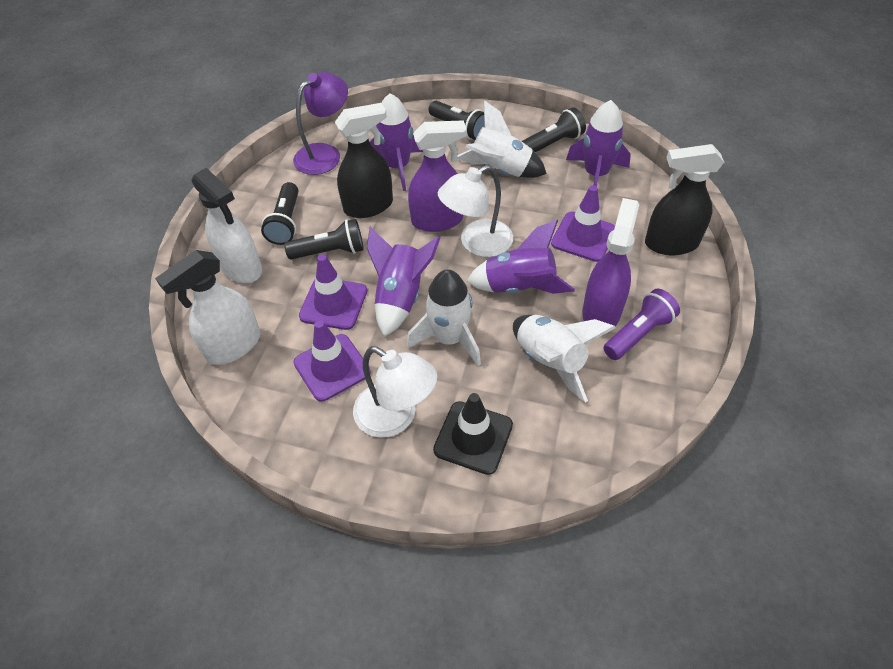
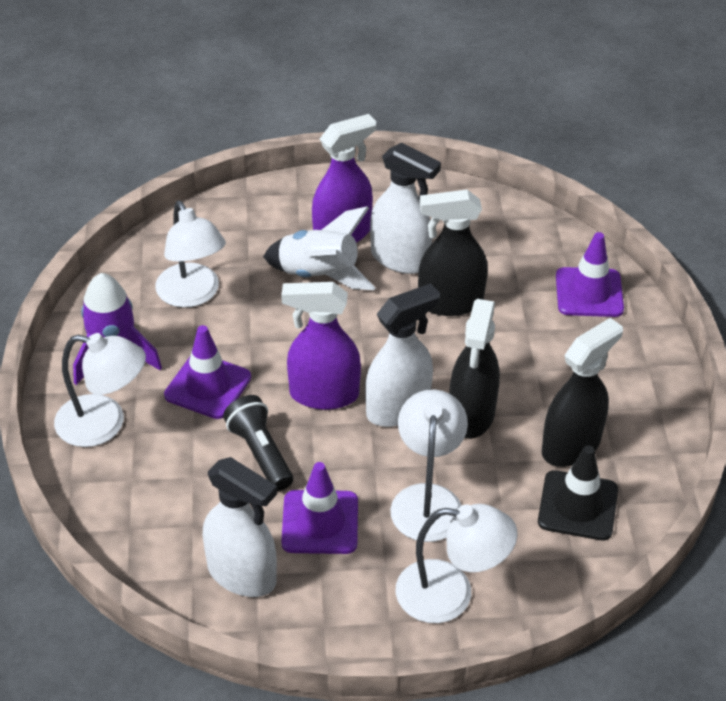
black flashlight: 4 -> 1
black spray bottle: 2 -> 3
purple flashlight: 1 -> 0
purple lamp: 1 -> 0
purple rocket: 4 -> 1
white lamp: 2 -> 4
white rocket: 3 -> 1
white spray bottle: 2 -> 3

